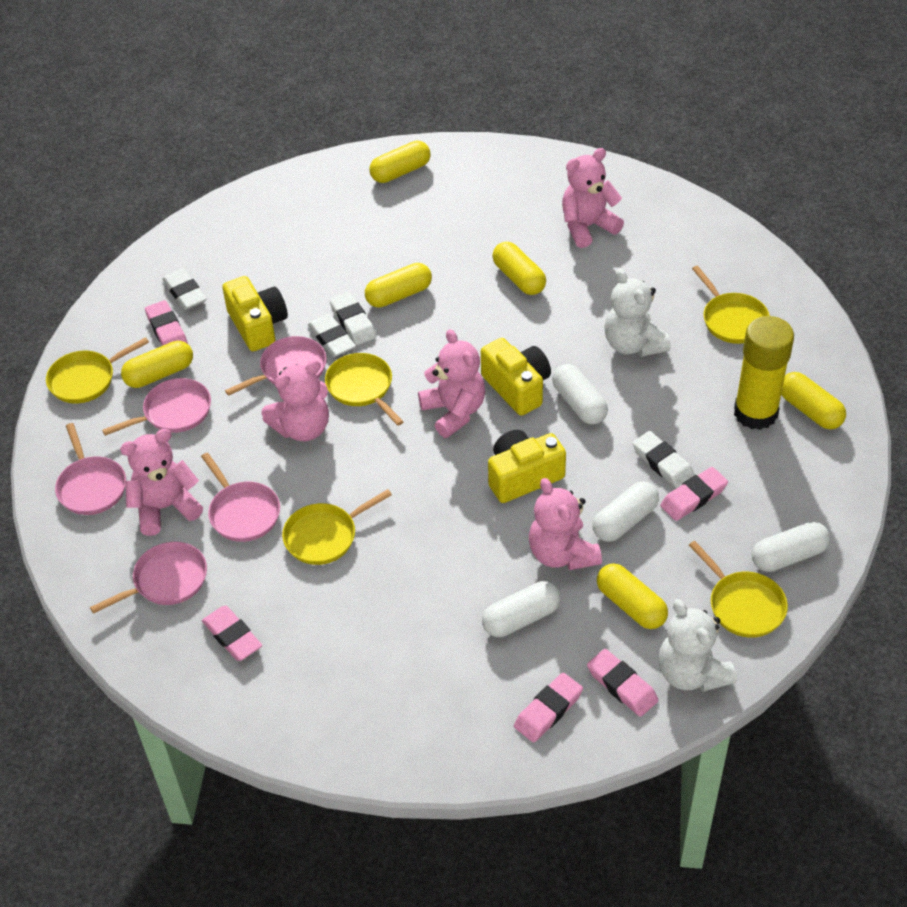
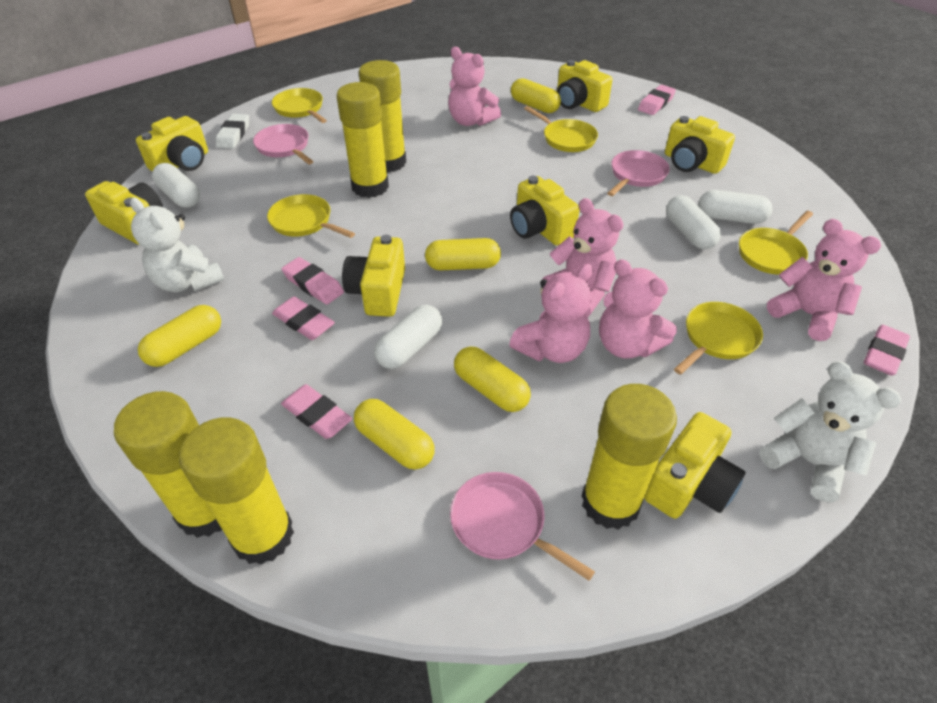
pink pan: 5 -> 3
white eraser: 4 -> 1
yellow camera: 3 -> 7
yellow capsule: 6 -> 5
yellow glue stick: 1 -> 5

